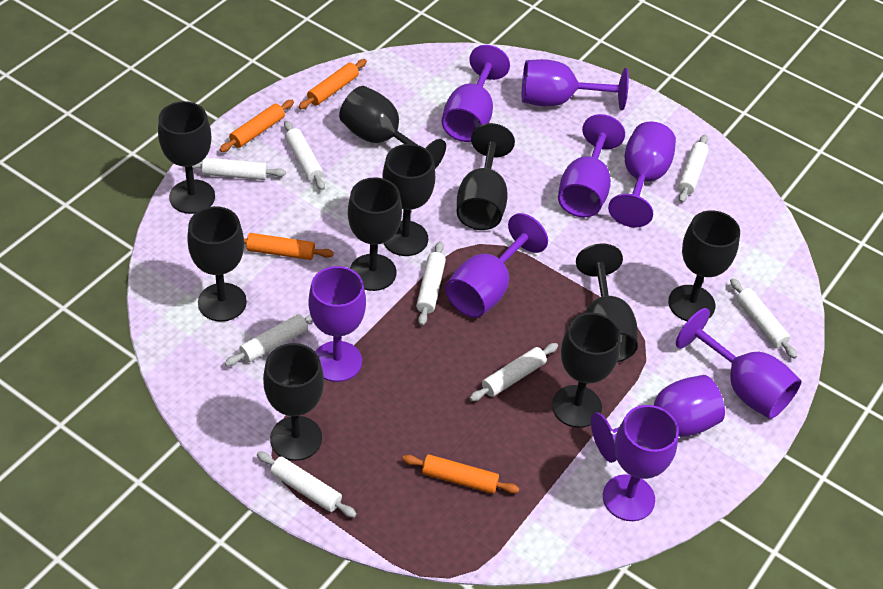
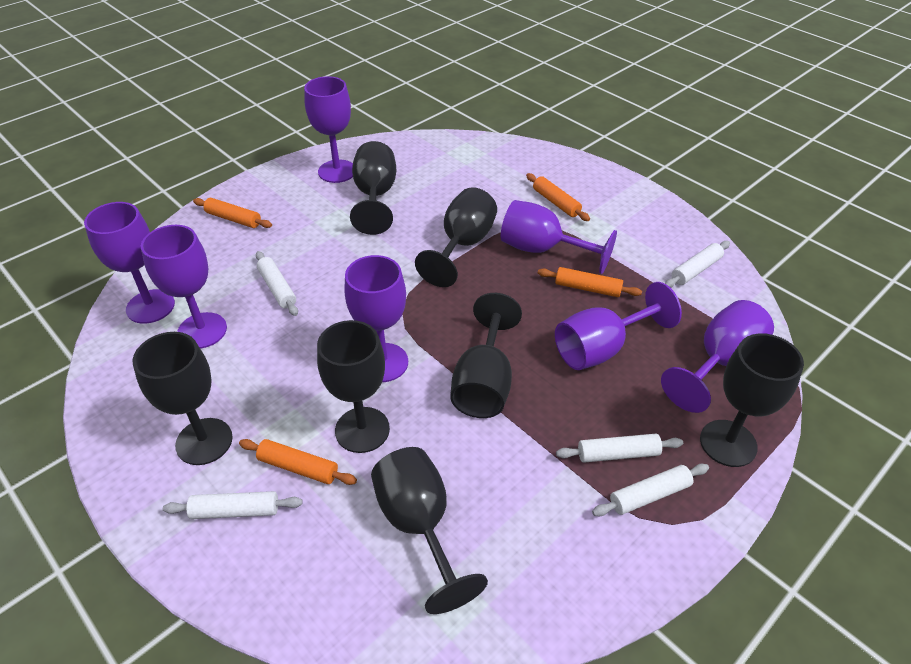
black goblet: 10 -> 7
purple goblet: 9 -> 7
white rolling pin: 8 -> 5

